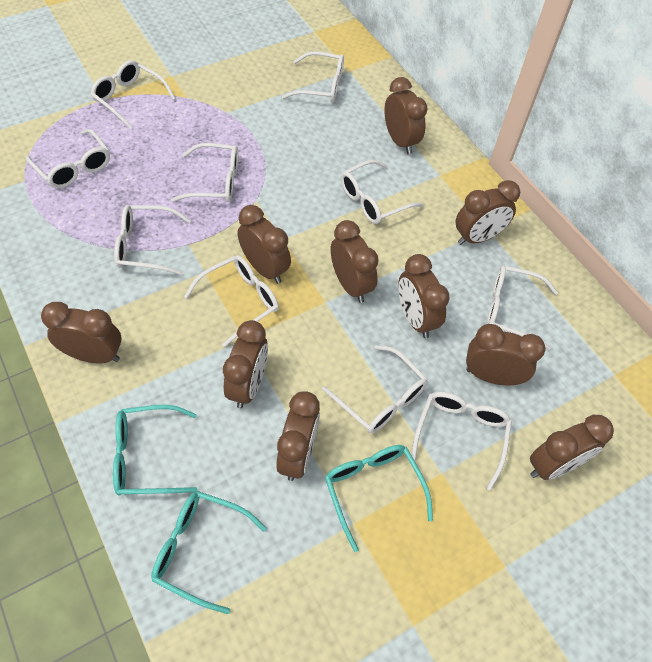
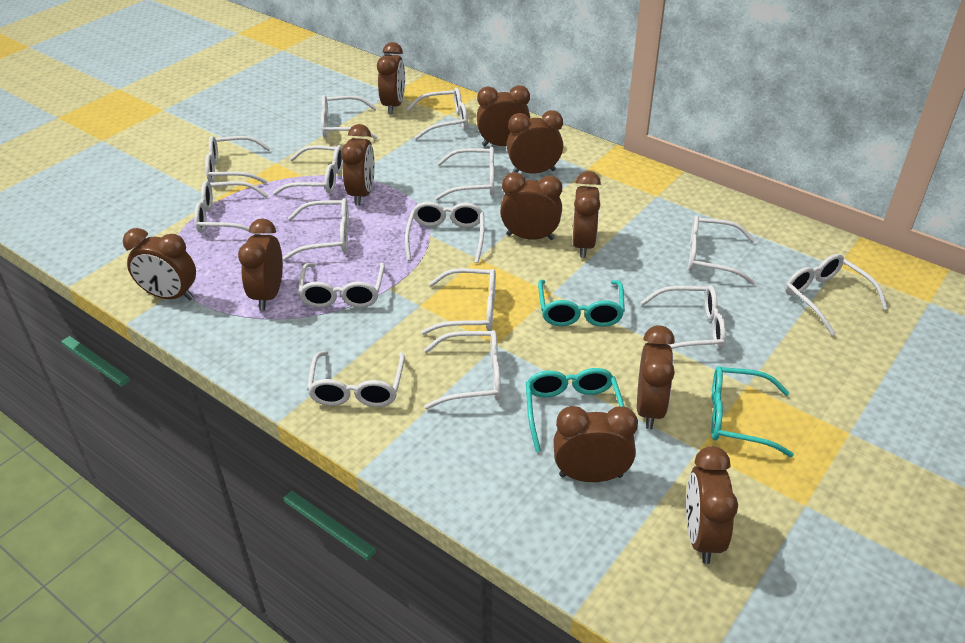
brown clock: 10 -> 11
white glasses: 10 -> 15

